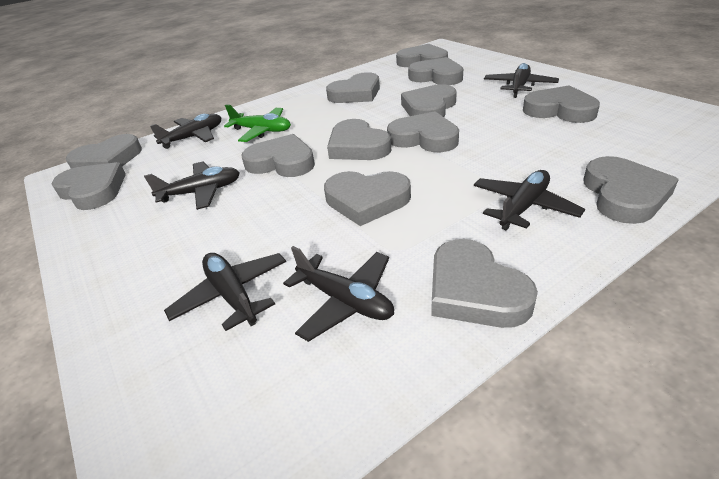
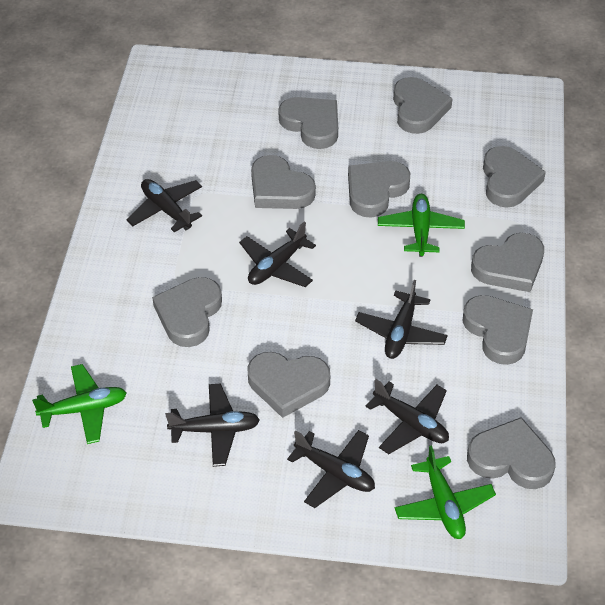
green plane: 1 -> 3
grey heart: 13 -> 10

